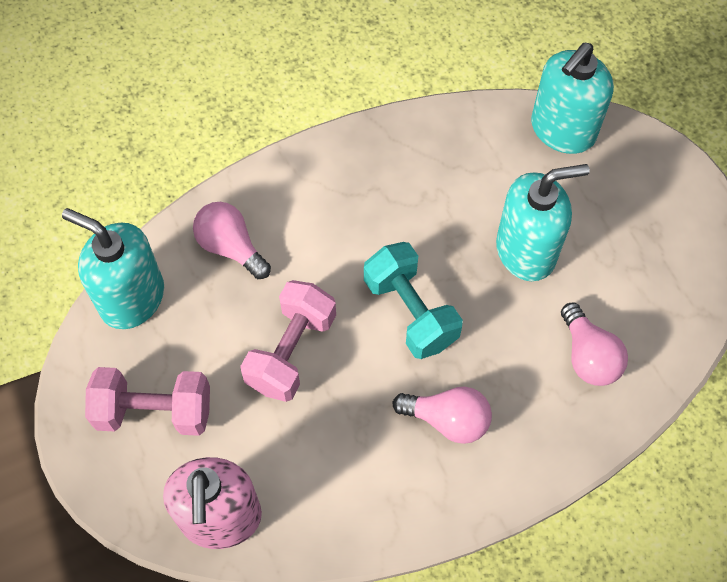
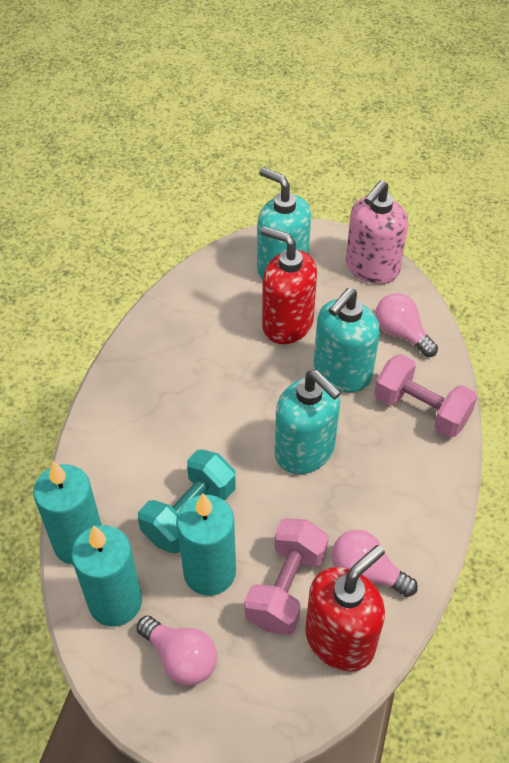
red soap dispenser: 0 -> 2
turquoise candle: 0 -> 3

